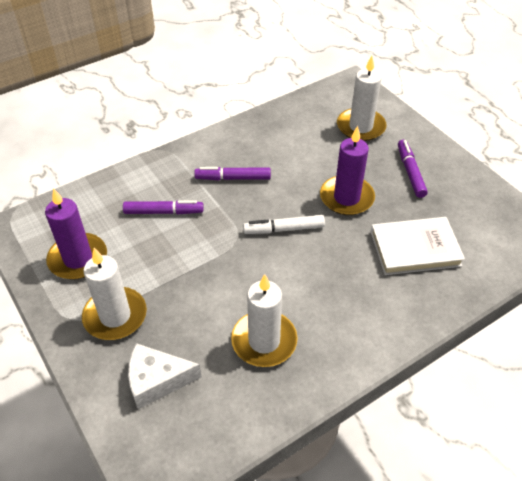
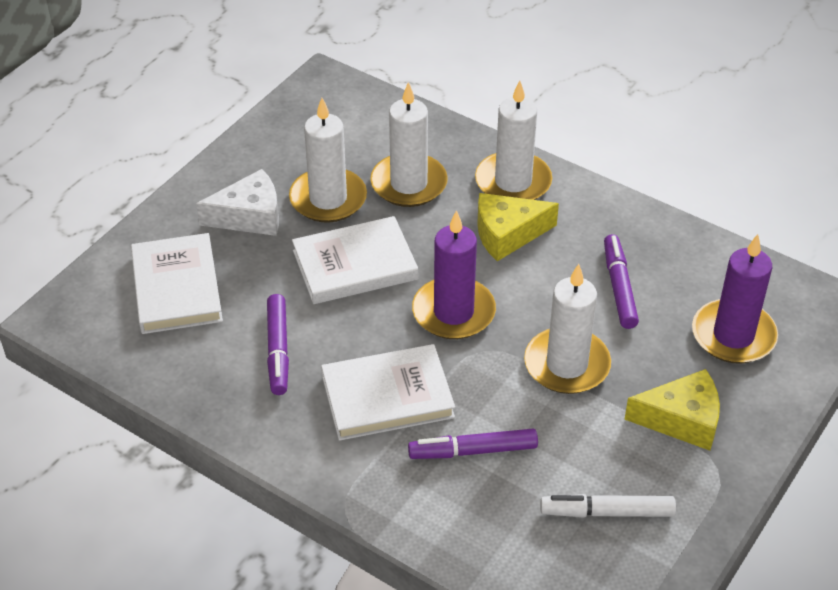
white book: 1 -> 3
white candle: 3 -> 4
yellow cheese: 0 -> 2

